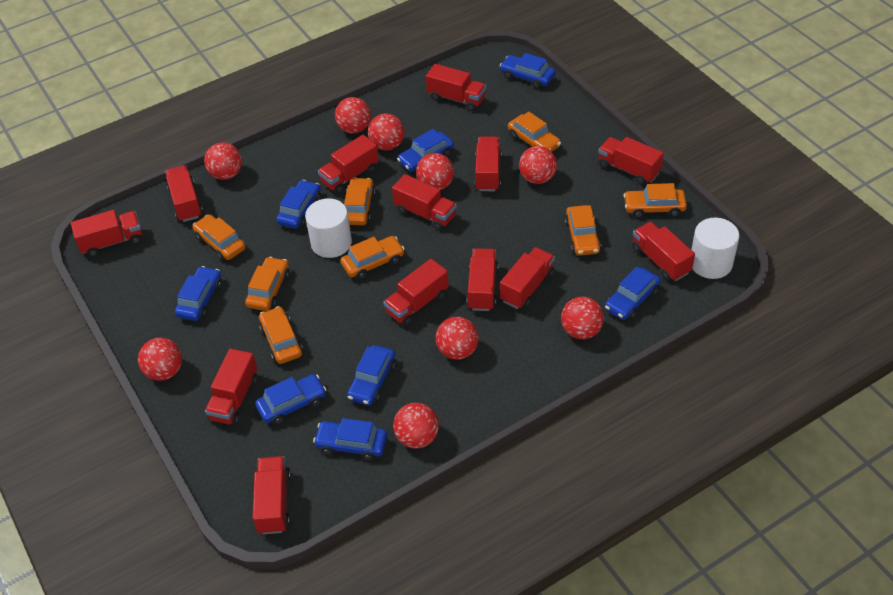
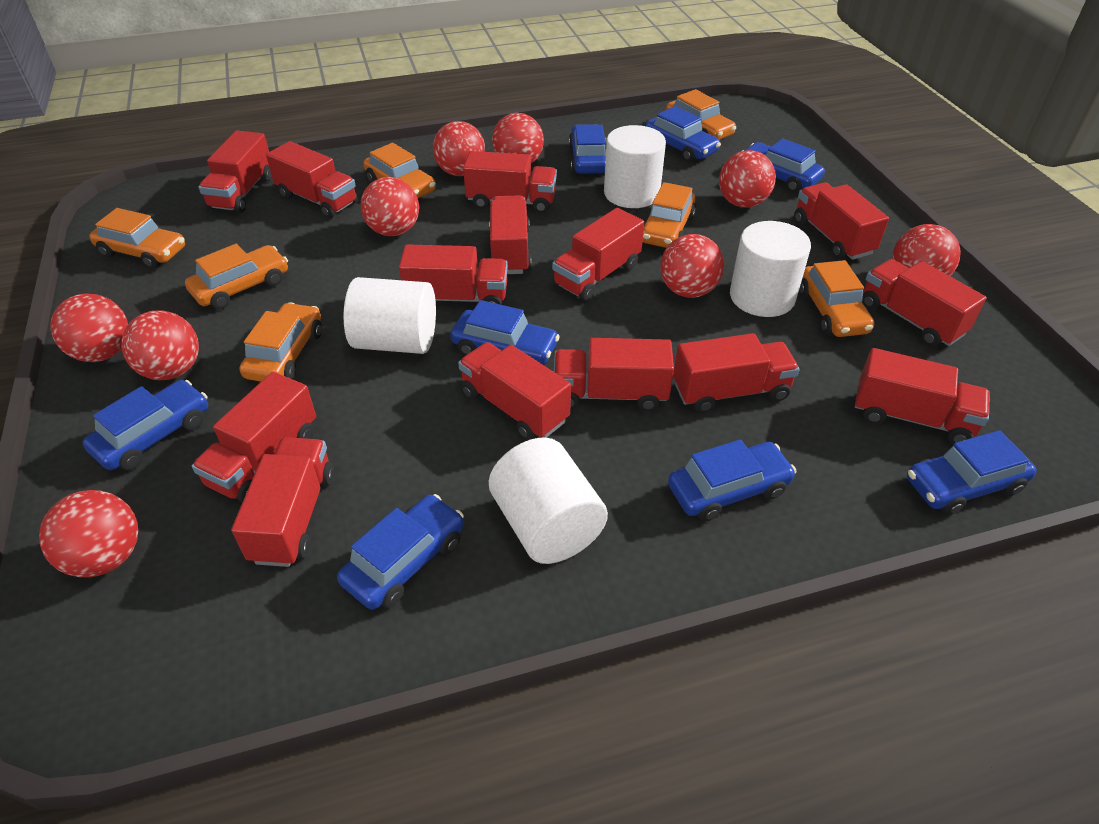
orange car: 8 -> 7
red truck: 13 -> 14
white cylinder: 2 -> 4

